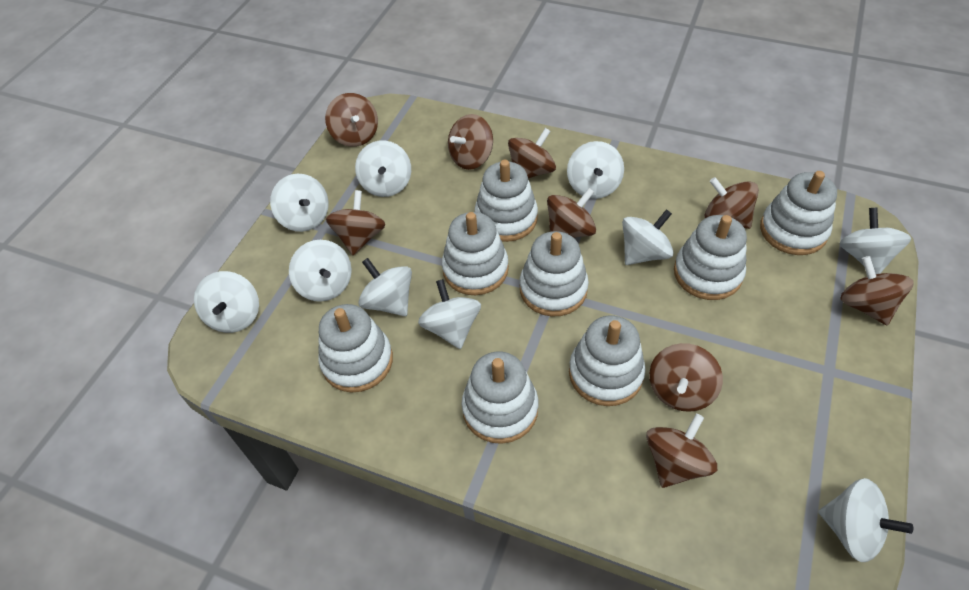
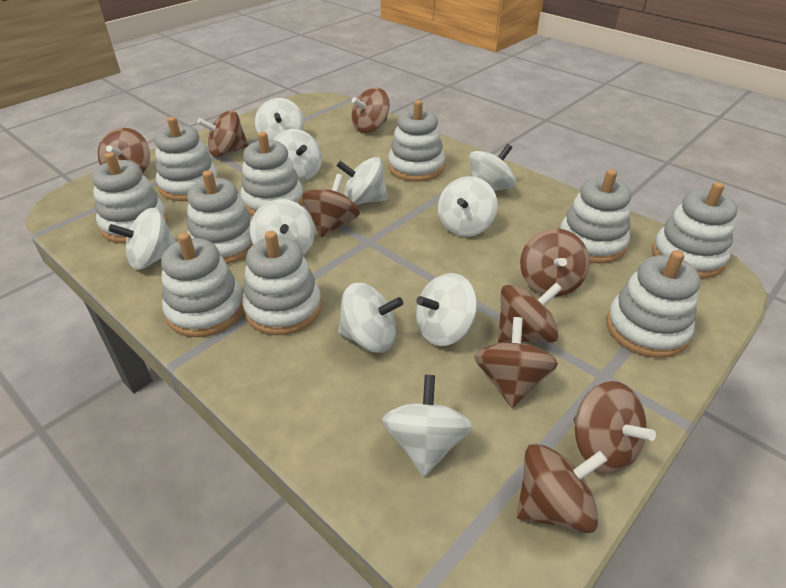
white stacking toy: 8 -> 10

